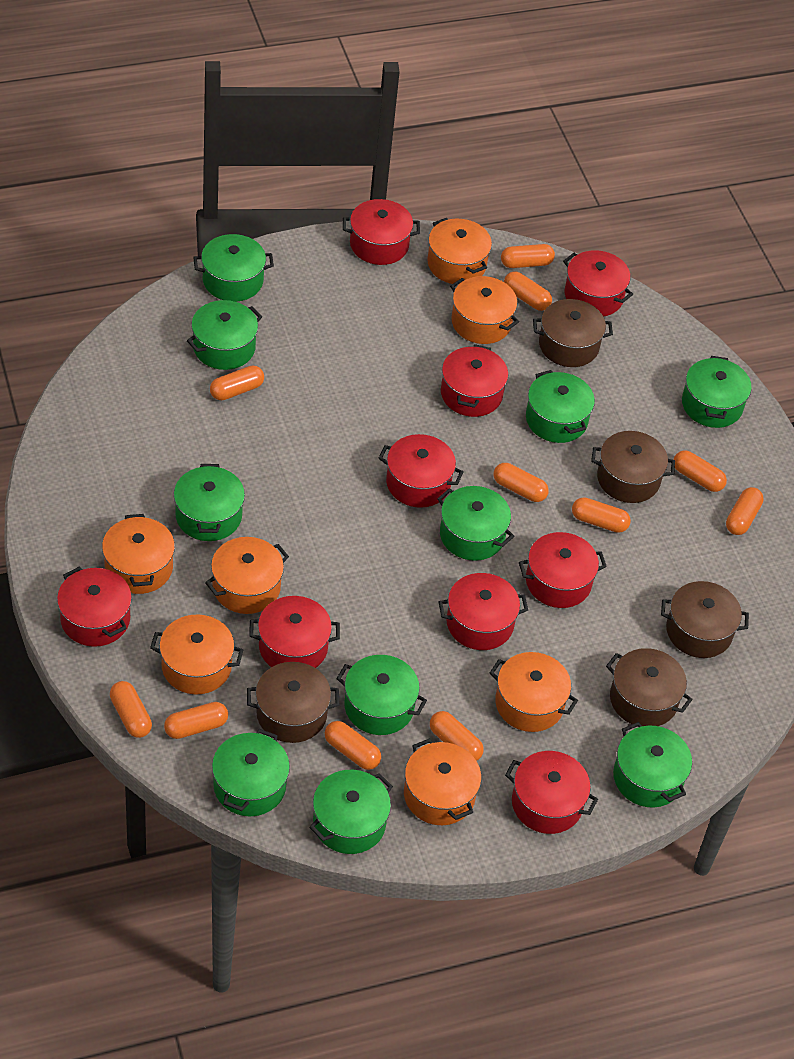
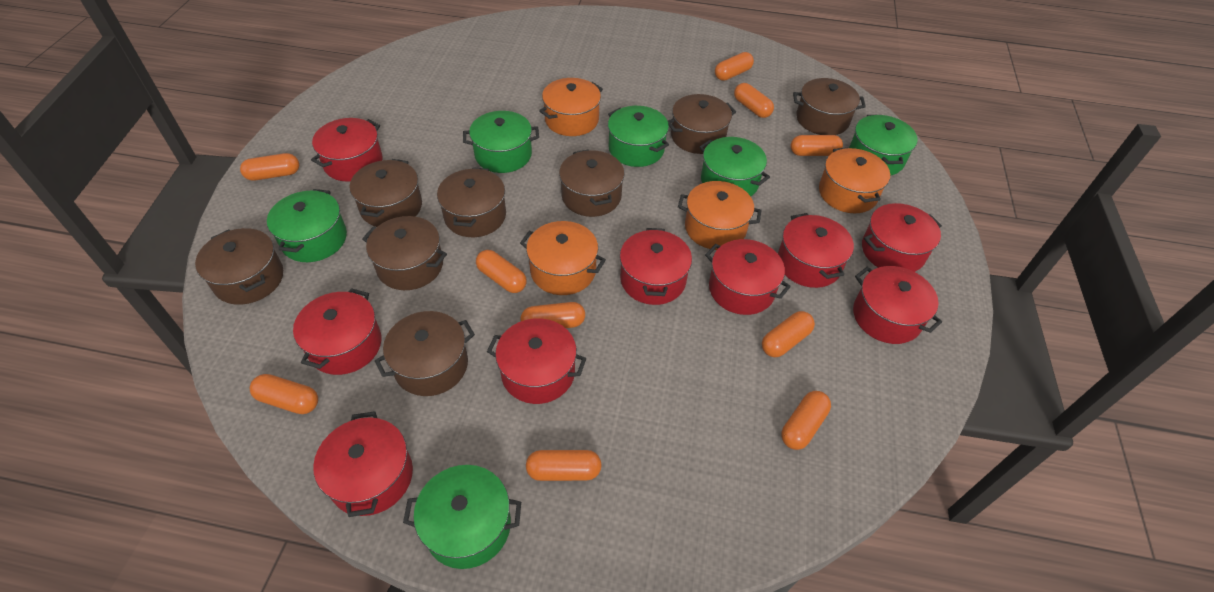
brown pot: 5 -> 8
green pot: 10 -> 6
orange capsule: 11 -> 10
orange pot: 7 -> 4

